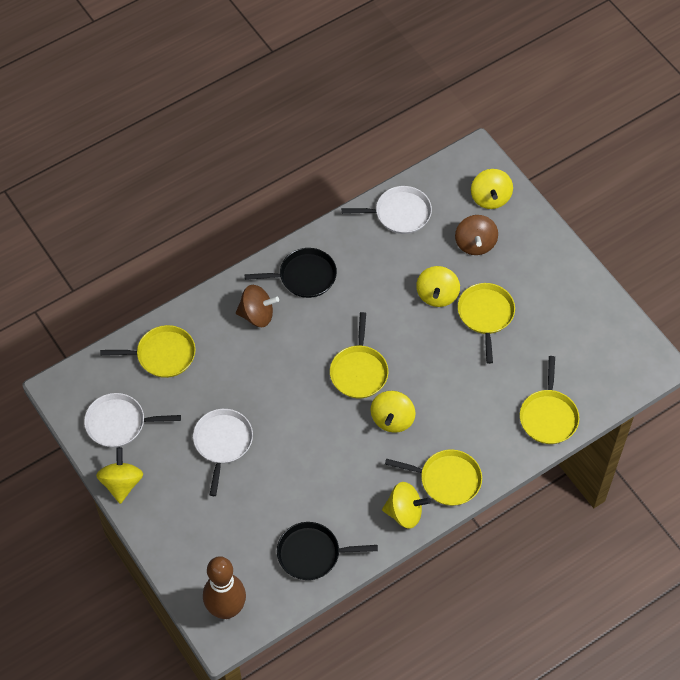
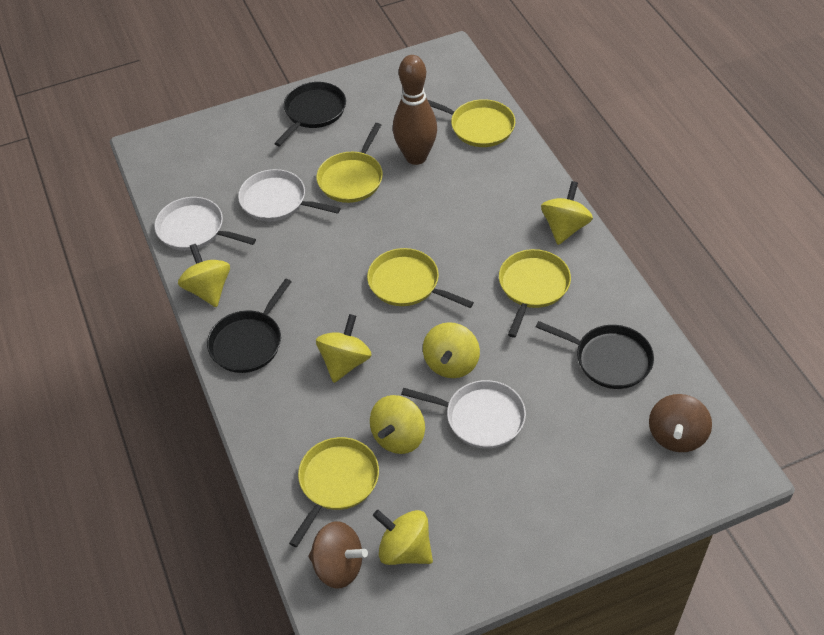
black pan: 2 -> 3
yellow spinning top: 5 -> 6

